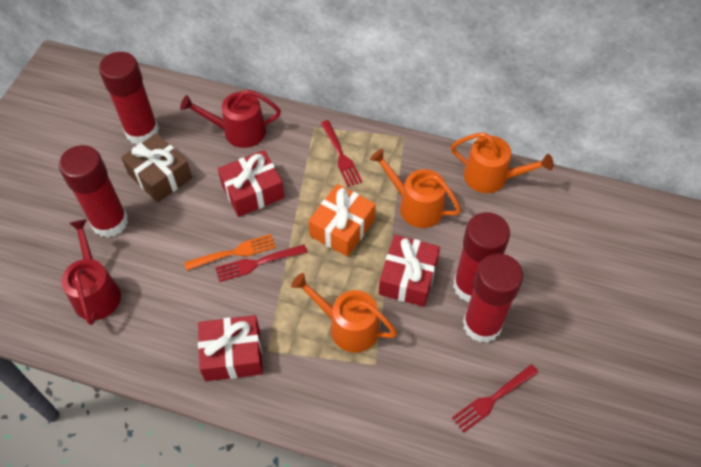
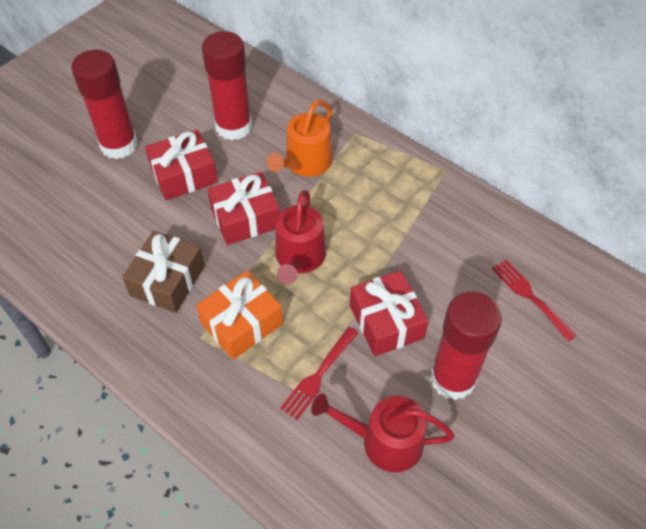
orange fork: 1 -> 0
orange watering can: 3 -> 1
red fork: 3 -> 2
red glue stick: 4 -> 3

